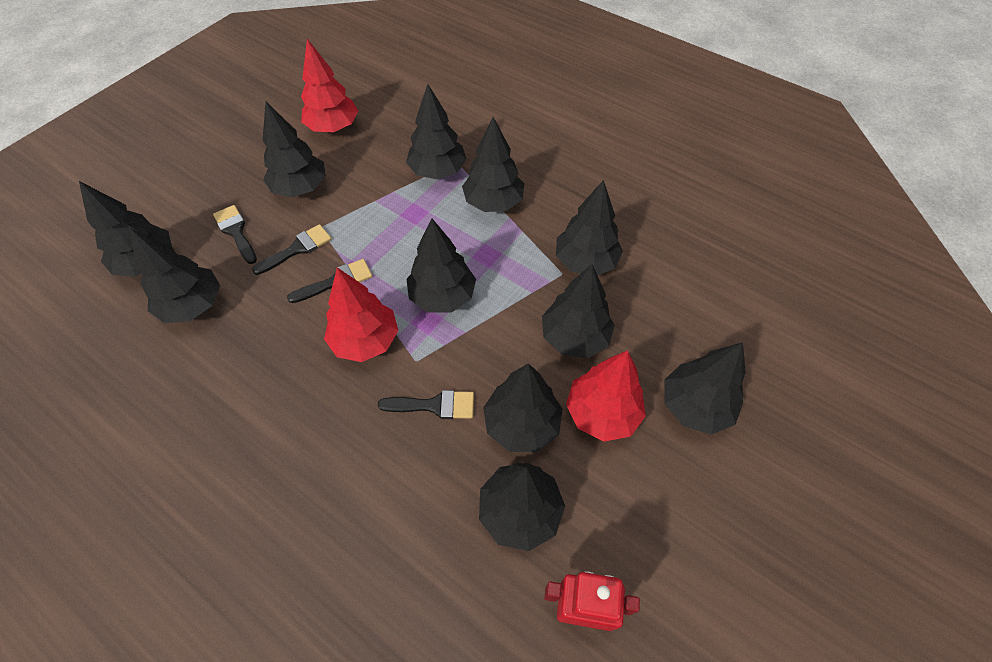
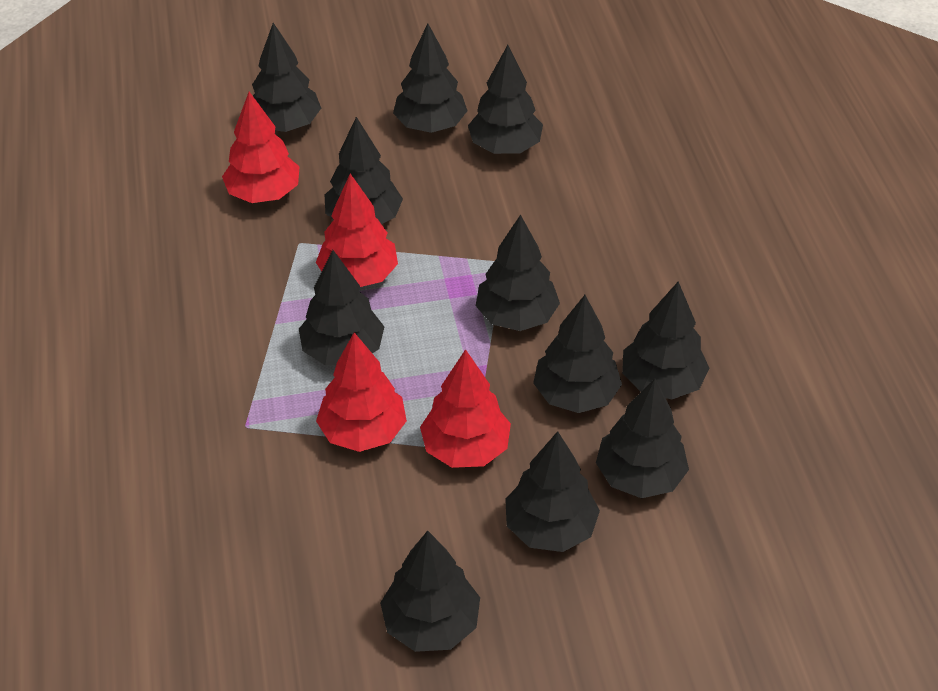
black brush: 4 -> 0
red robot: 1 -> 0
red tree: 3 -> 4

